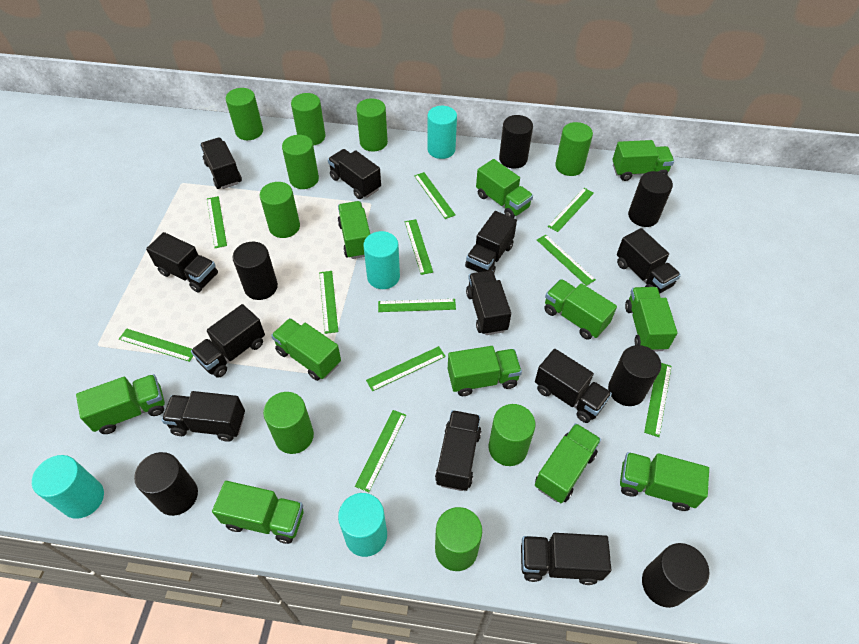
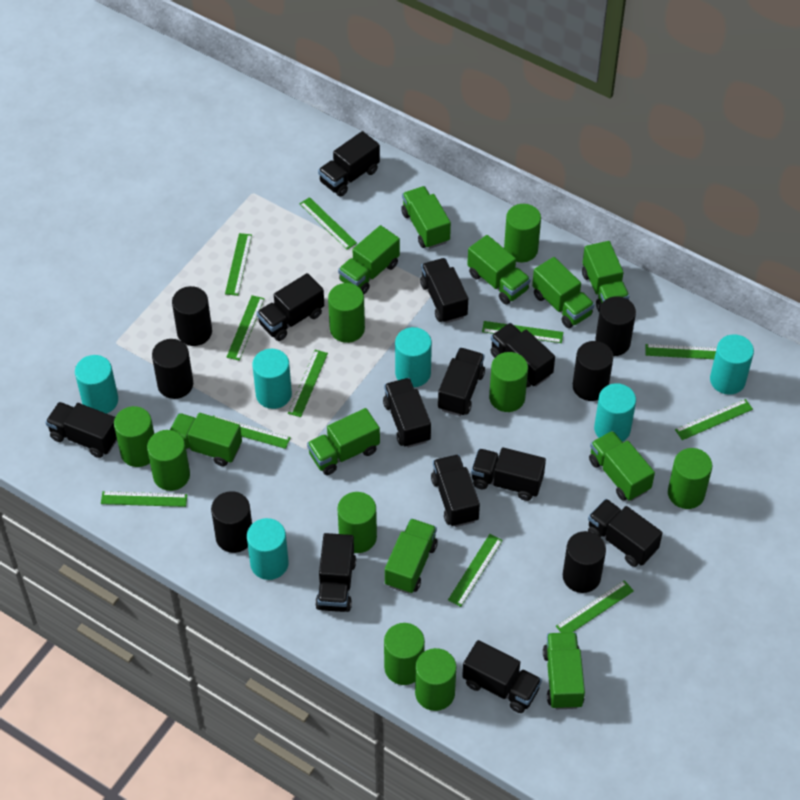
black truck: 11 -> 12
green truck: 11 -> 10
turquoise cylinder: 4 -> 6

